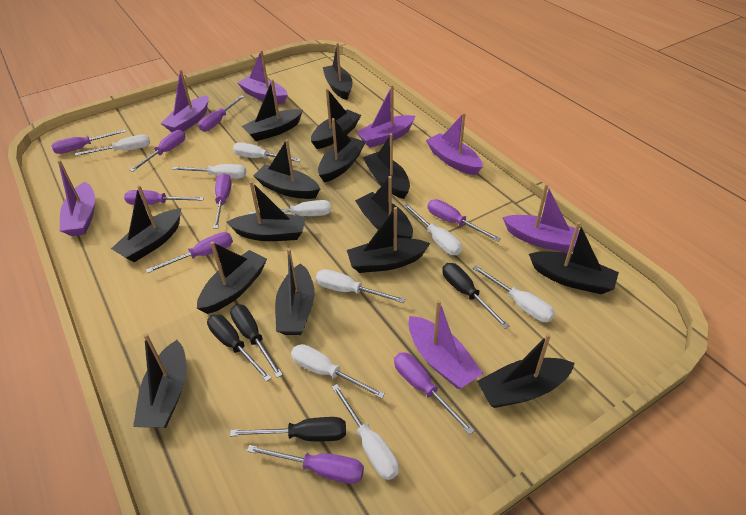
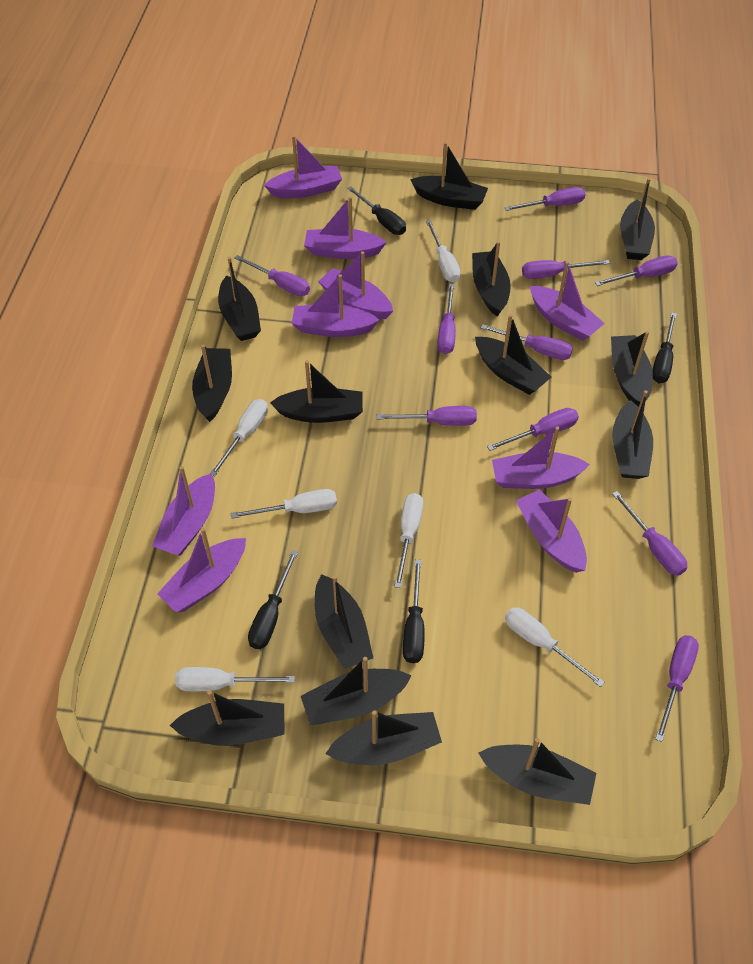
black boat: 15 -> 14
purple boat: 7 -> 9
purple screwdriver: 9 -> 10
white screwdriver: 9 -> 6

